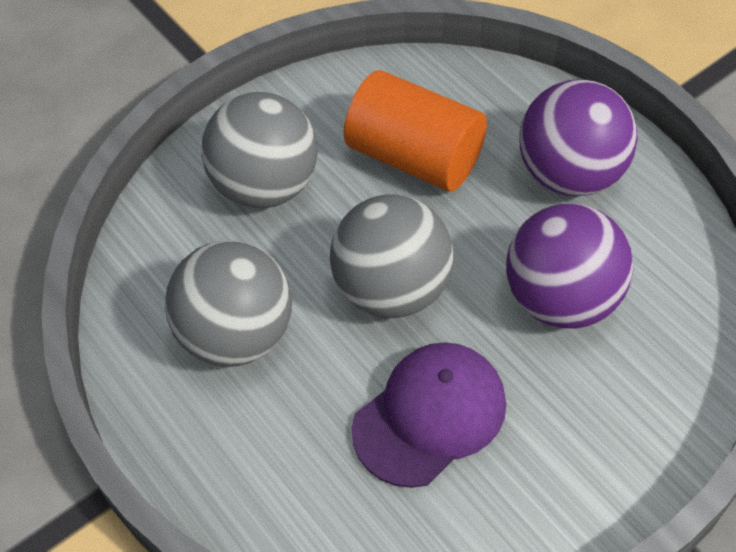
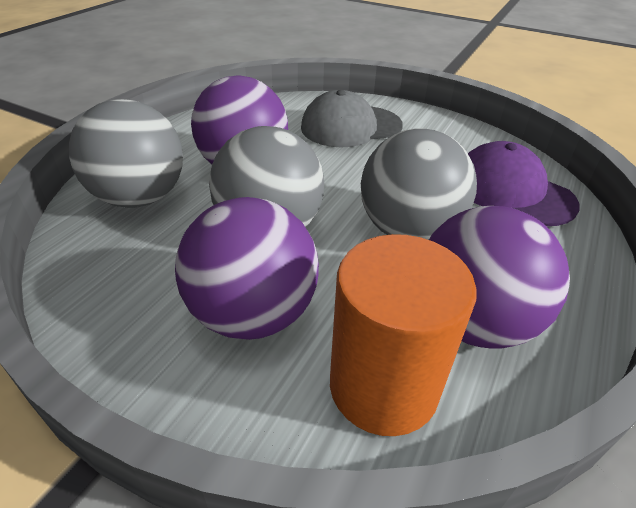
grey cap: 0 -> 1
purple ball: 2 -> 3

